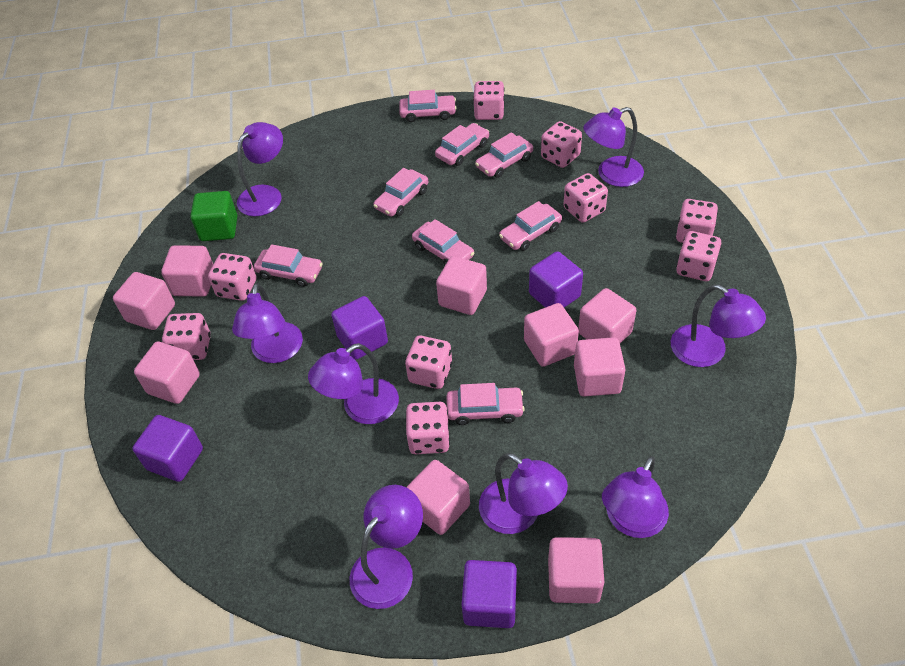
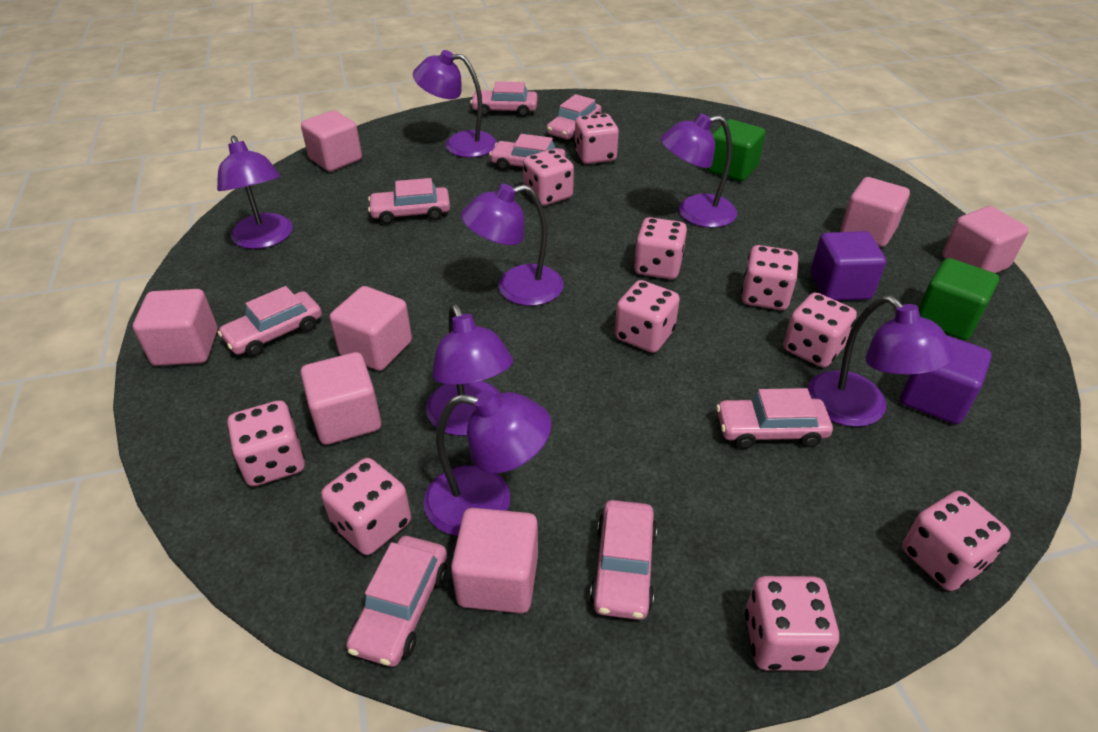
green cube: 1 -> 2
pink cube: 9 -> 7
pink dice: 9 -> 10
purple cube: 4 -> 2
purple lamp: 8 -> 7

